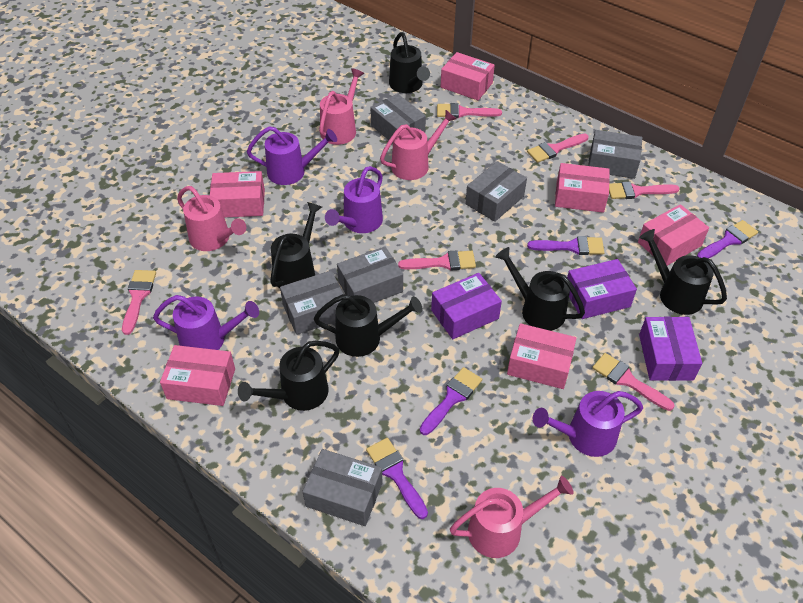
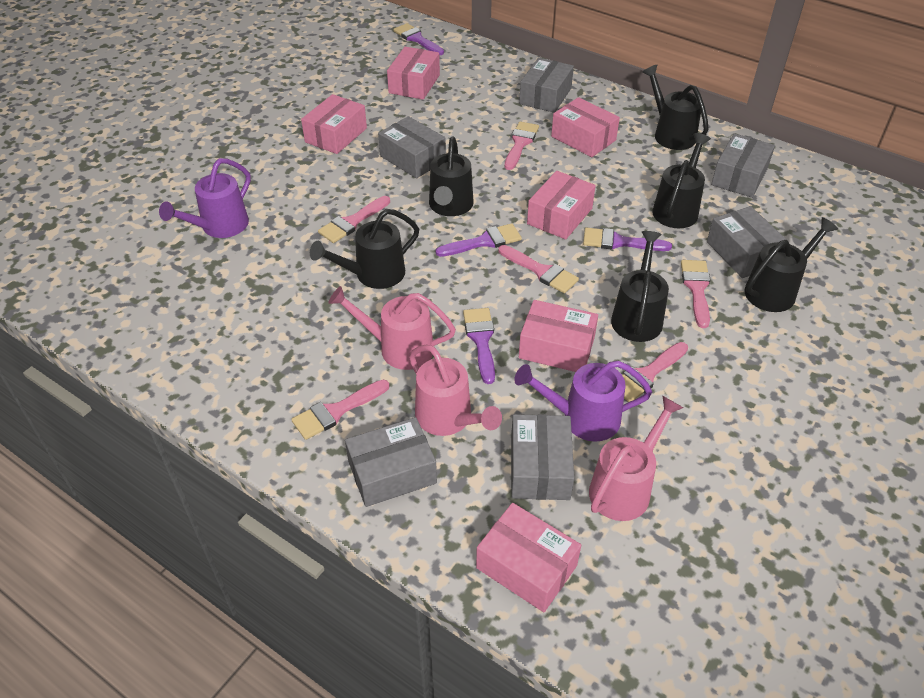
pink watering can: 4 -> 3
purple box: 3 -> 0
purple watering can: 4 -> 2

